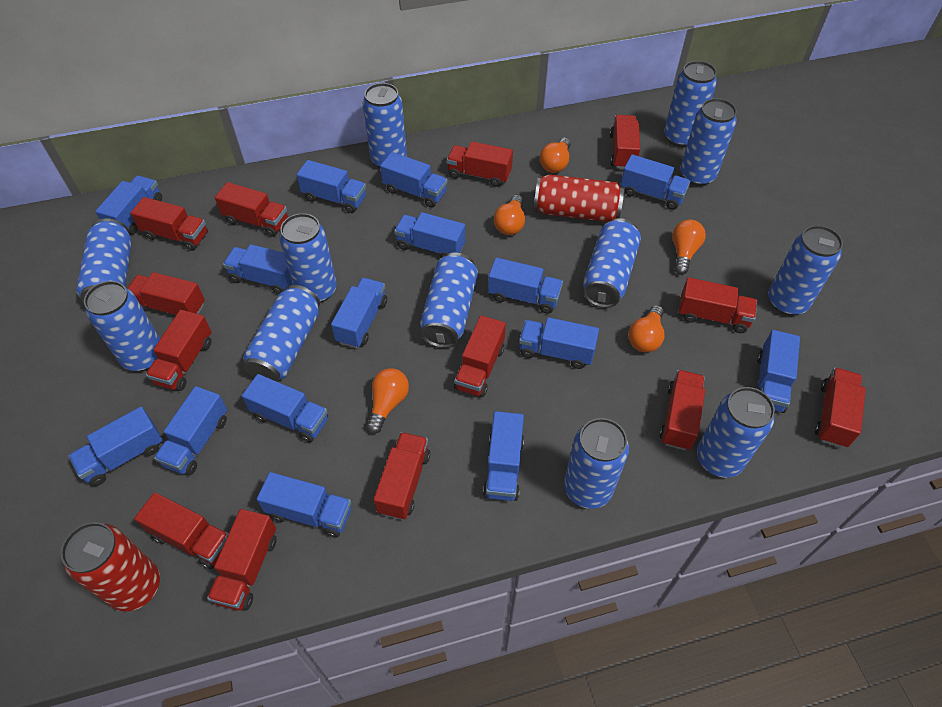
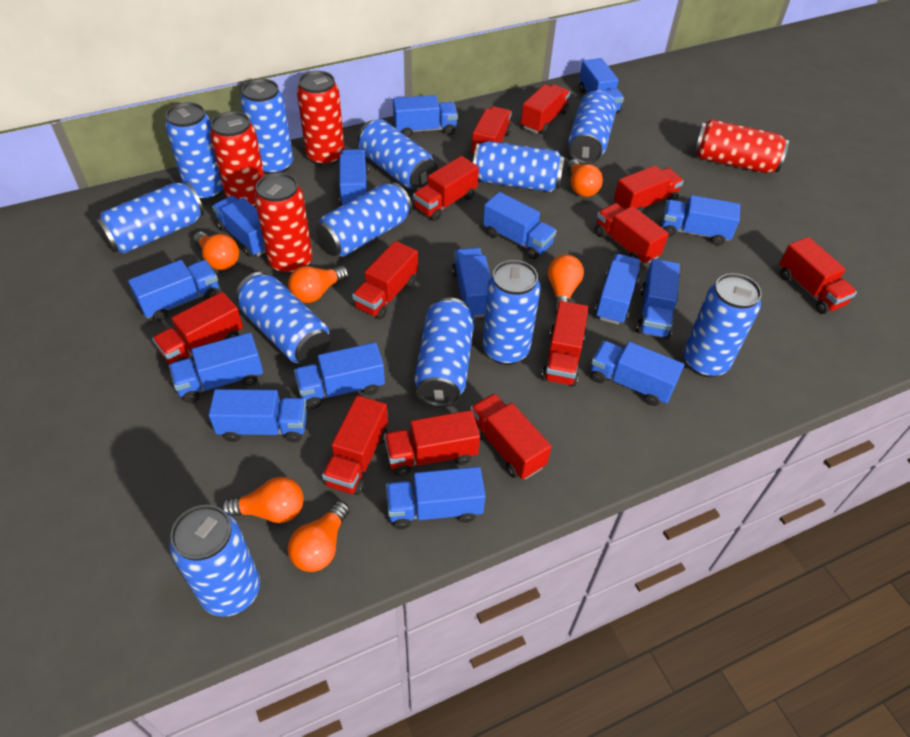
orange light bulb: 5 -> 6
red can: 2 -> 4
red truck: 13 -> 12

